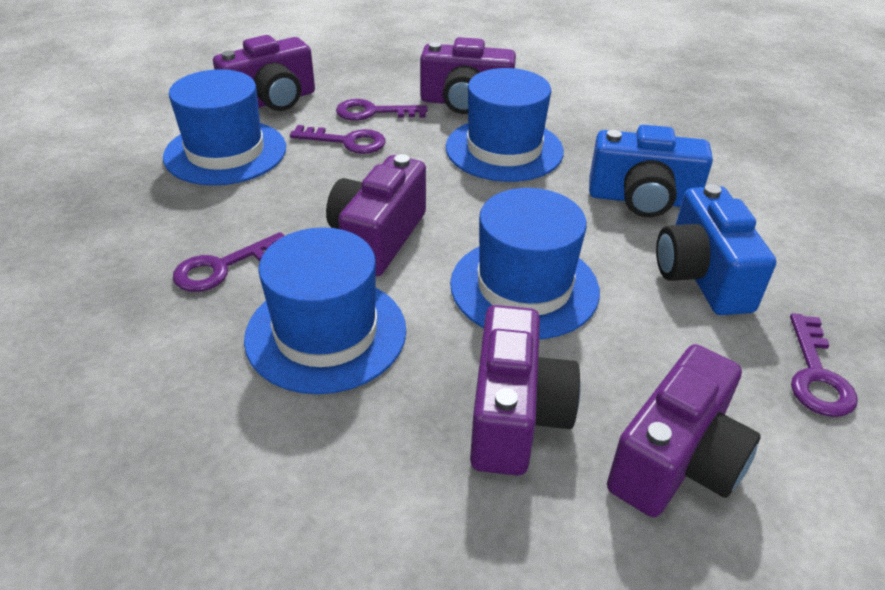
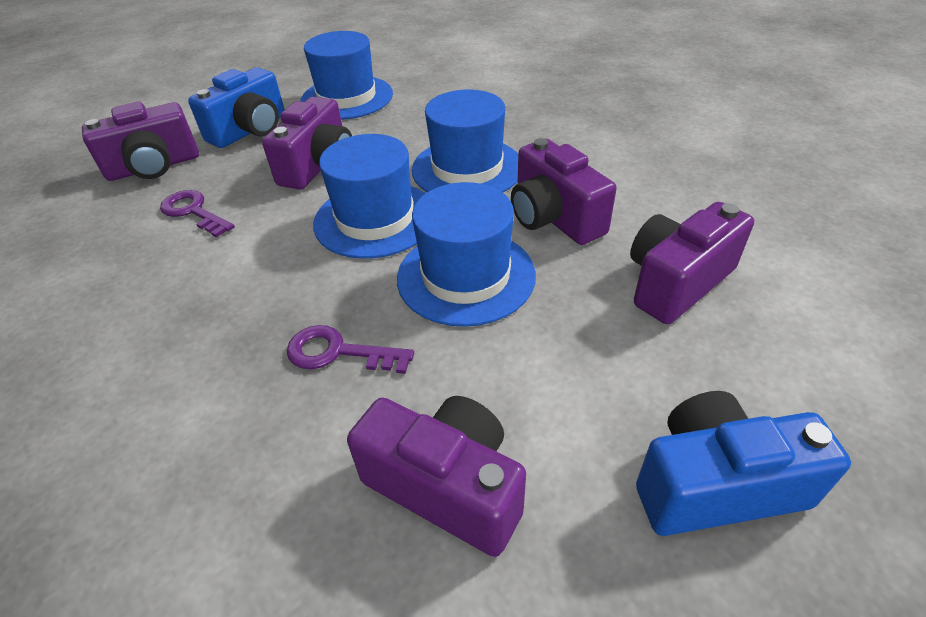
purple key: 4 -> 2

